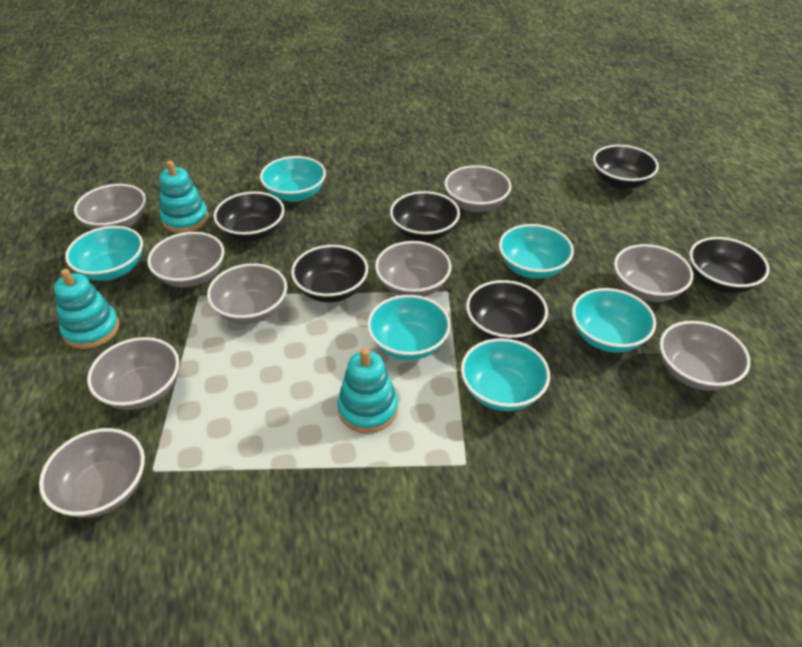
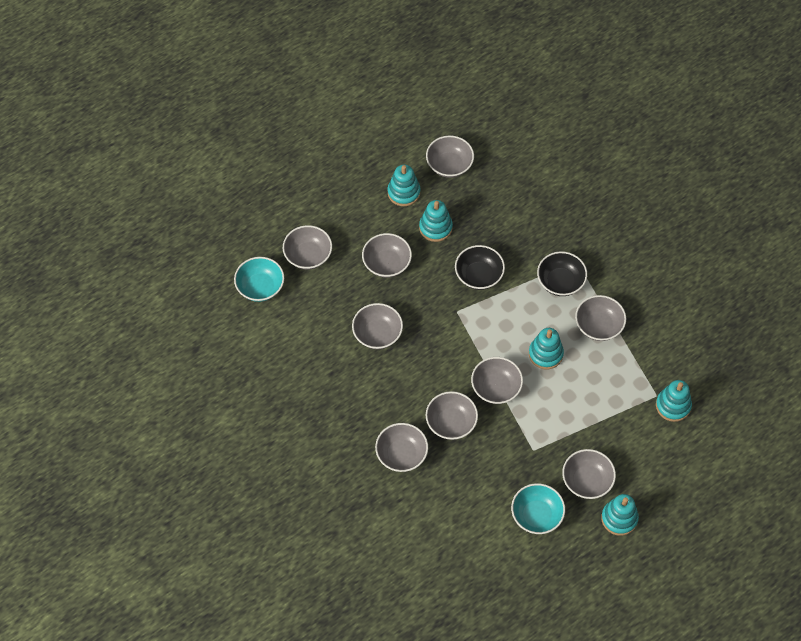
black bowl: 6 -> 2
turquoise bowl: 6 -> 2
turquoise stacking toy: 3 -> 5

